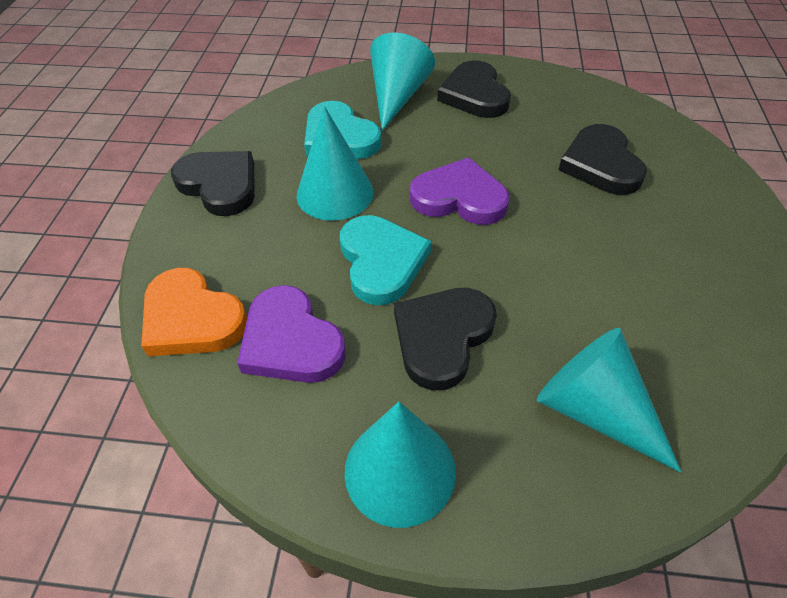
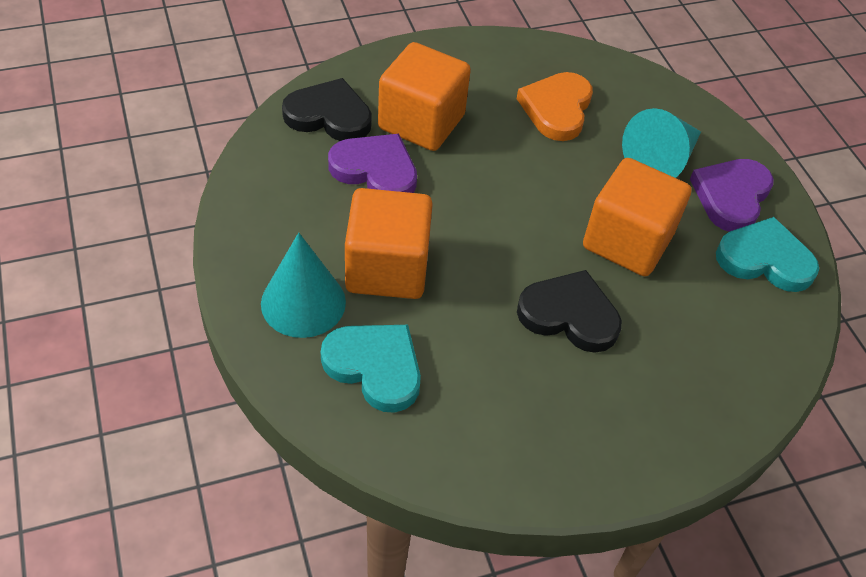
black heart: 4 -> 2
orange cube: 0 -> 3
turquoise cone: 4 -> 2

